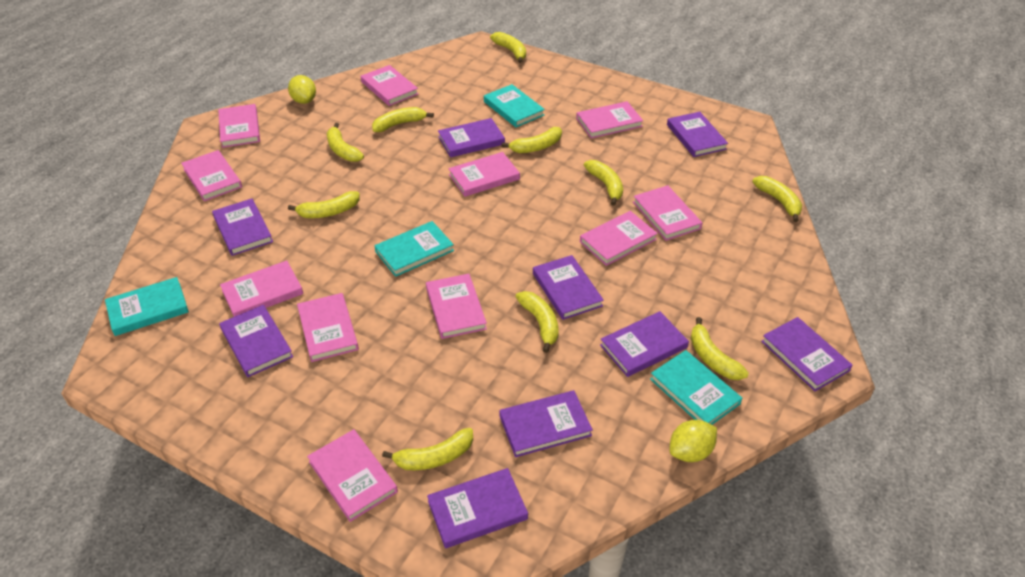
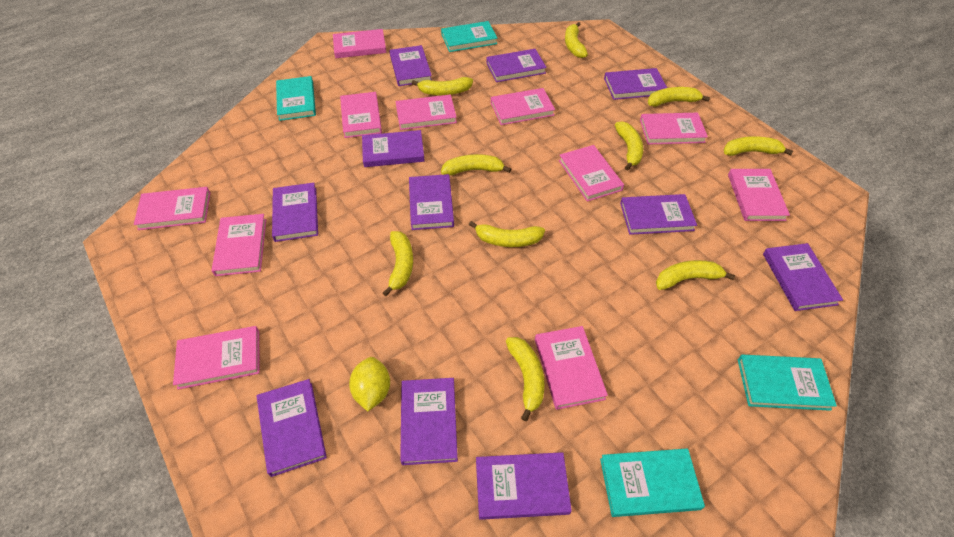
purple book: 9 -> 11
yellow lemon: 2 -> 1

